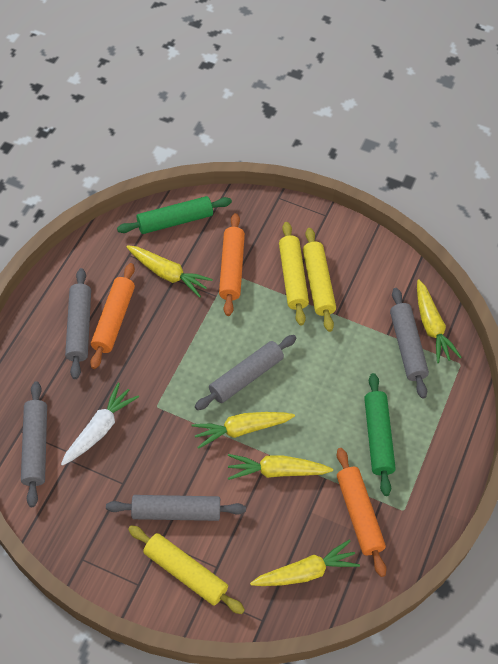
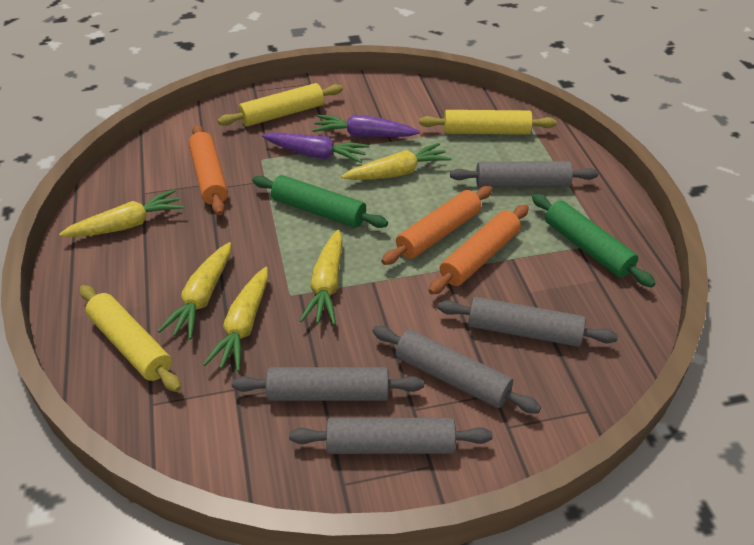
purple carrot: 0 -> 2
white carrot: 1 -> 0

